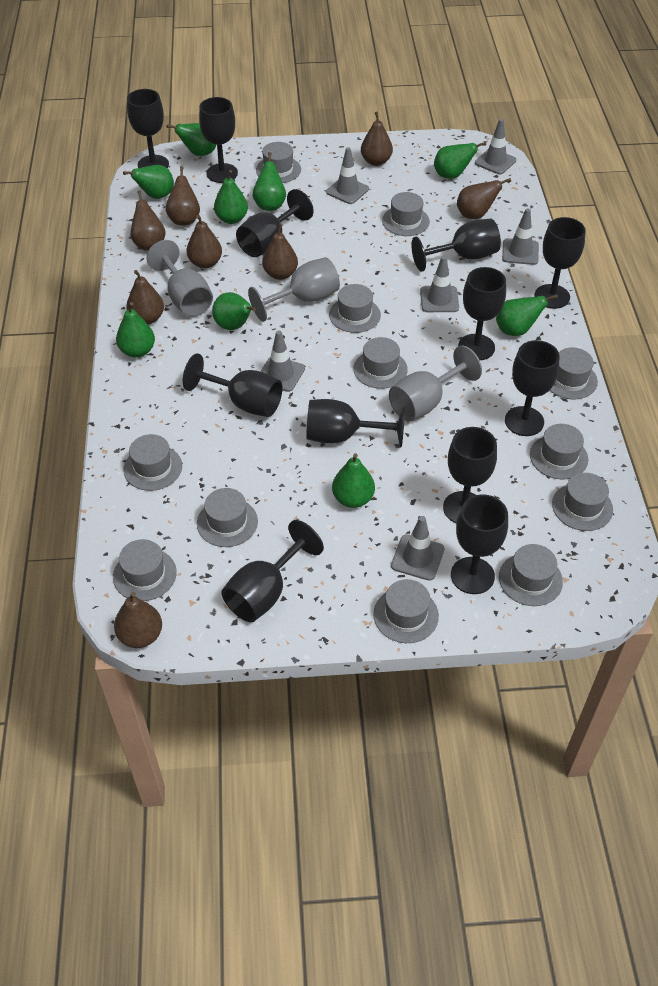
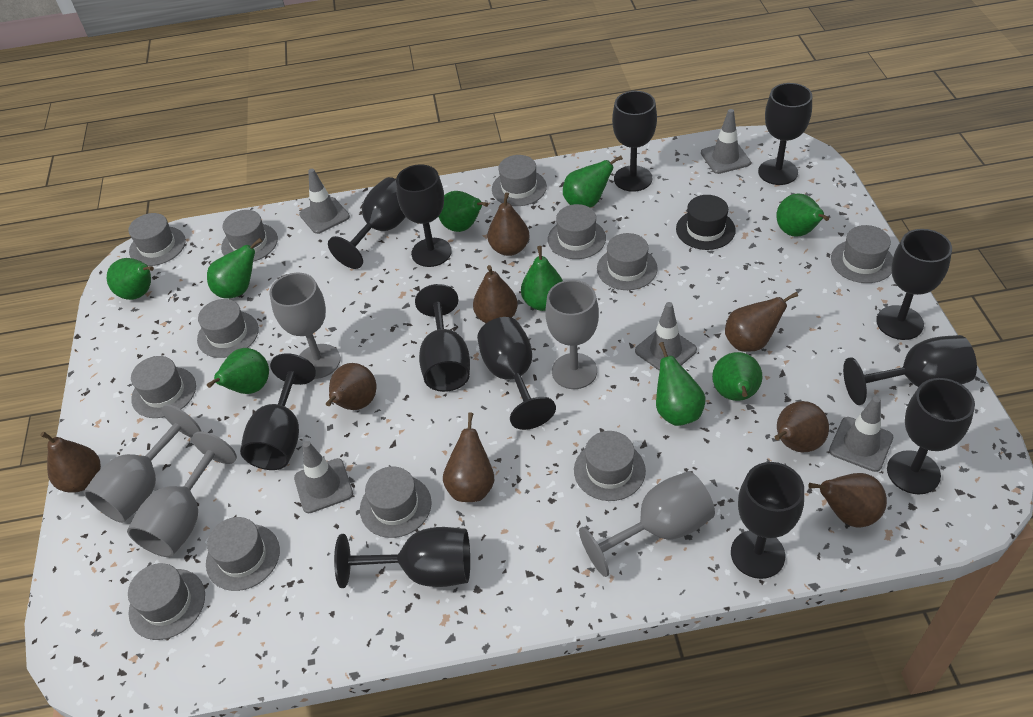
black hat: 0 -> 1
grey goblet: 3 -> 5
grey traffic cone: 6 -> 5

